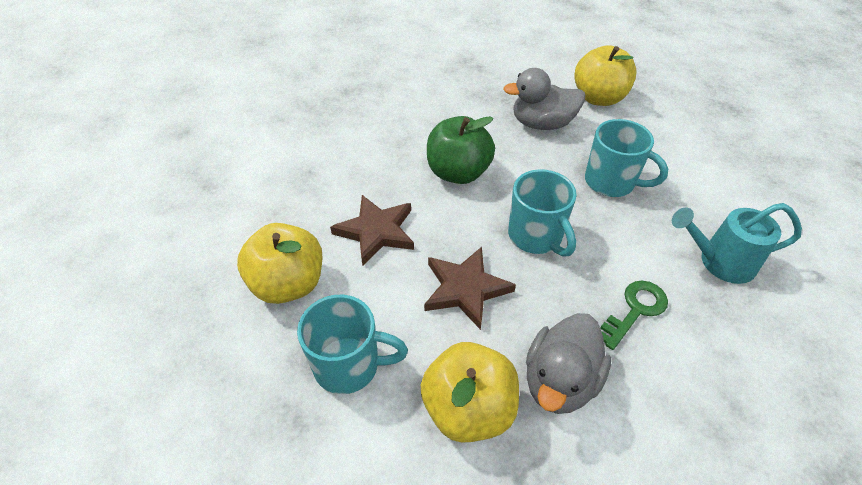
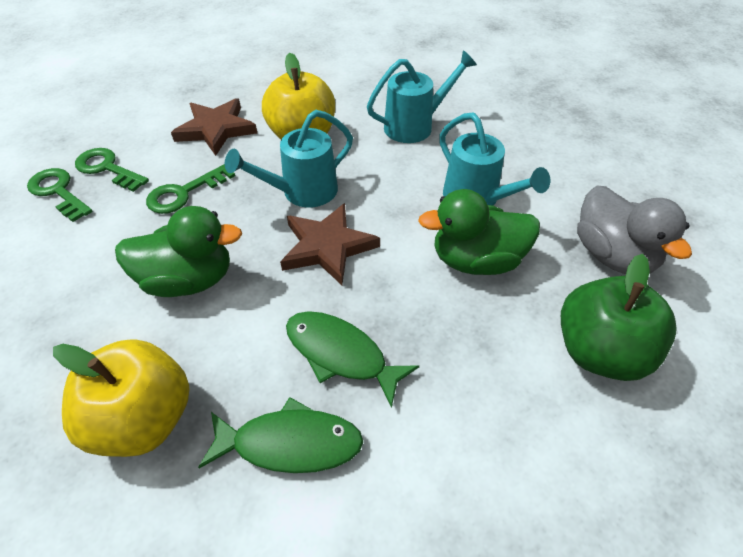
green duck: 0 -> 2
green fish: 0 -> 2
green key: 1 -> 3
grey duck: 2 -> 1
turquoise mug: 3 -> 0
turquoise watering can: 1 -> 3
yellow apple: 3 -> 2

